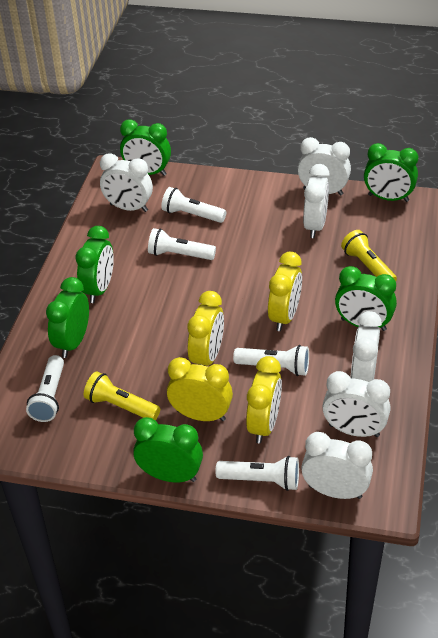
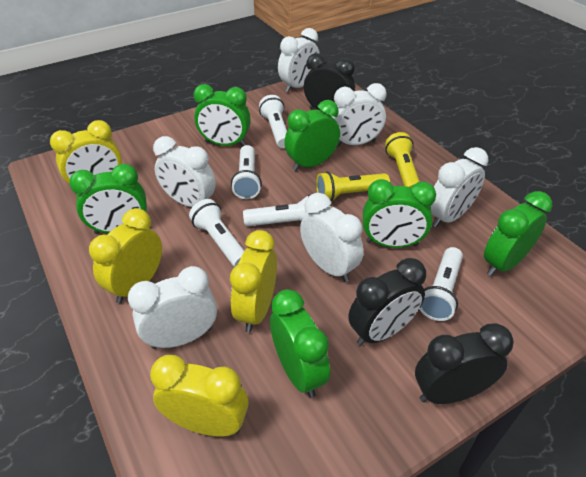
black clock: 0 -> 3

